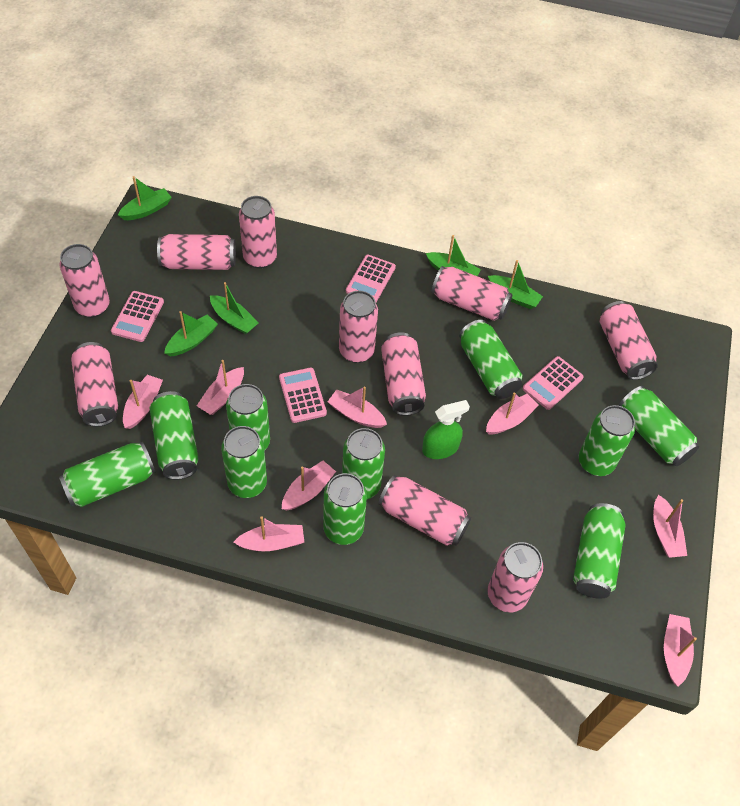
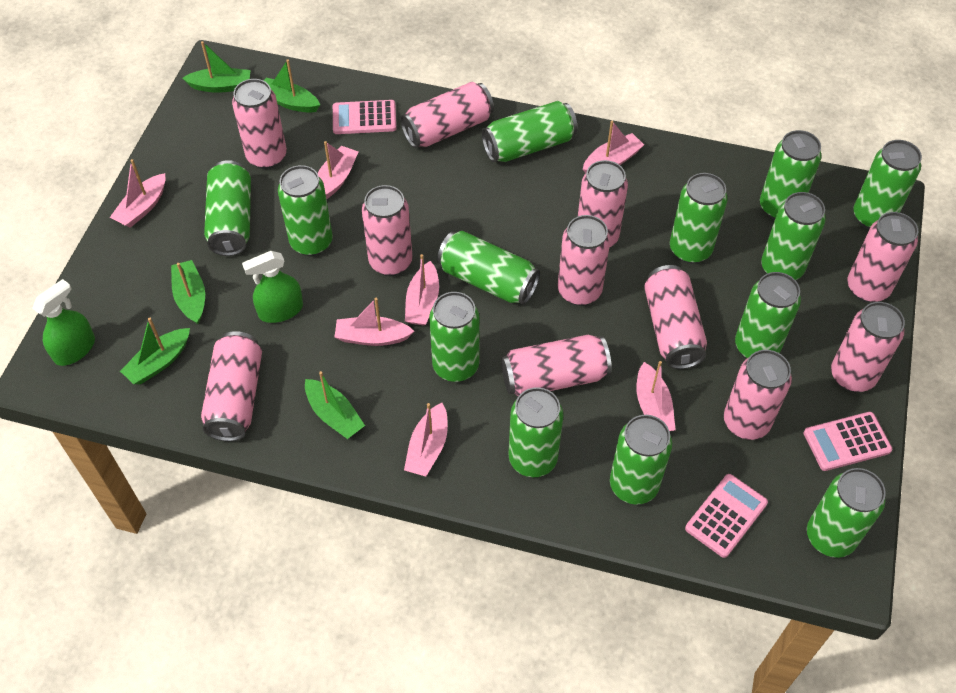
green can: 10 -> 13
green spray bottle: 1 -> 2
pink boat: 8 -> 7
pink calculator: 4 -> 3
pink can: 10 -> 11

